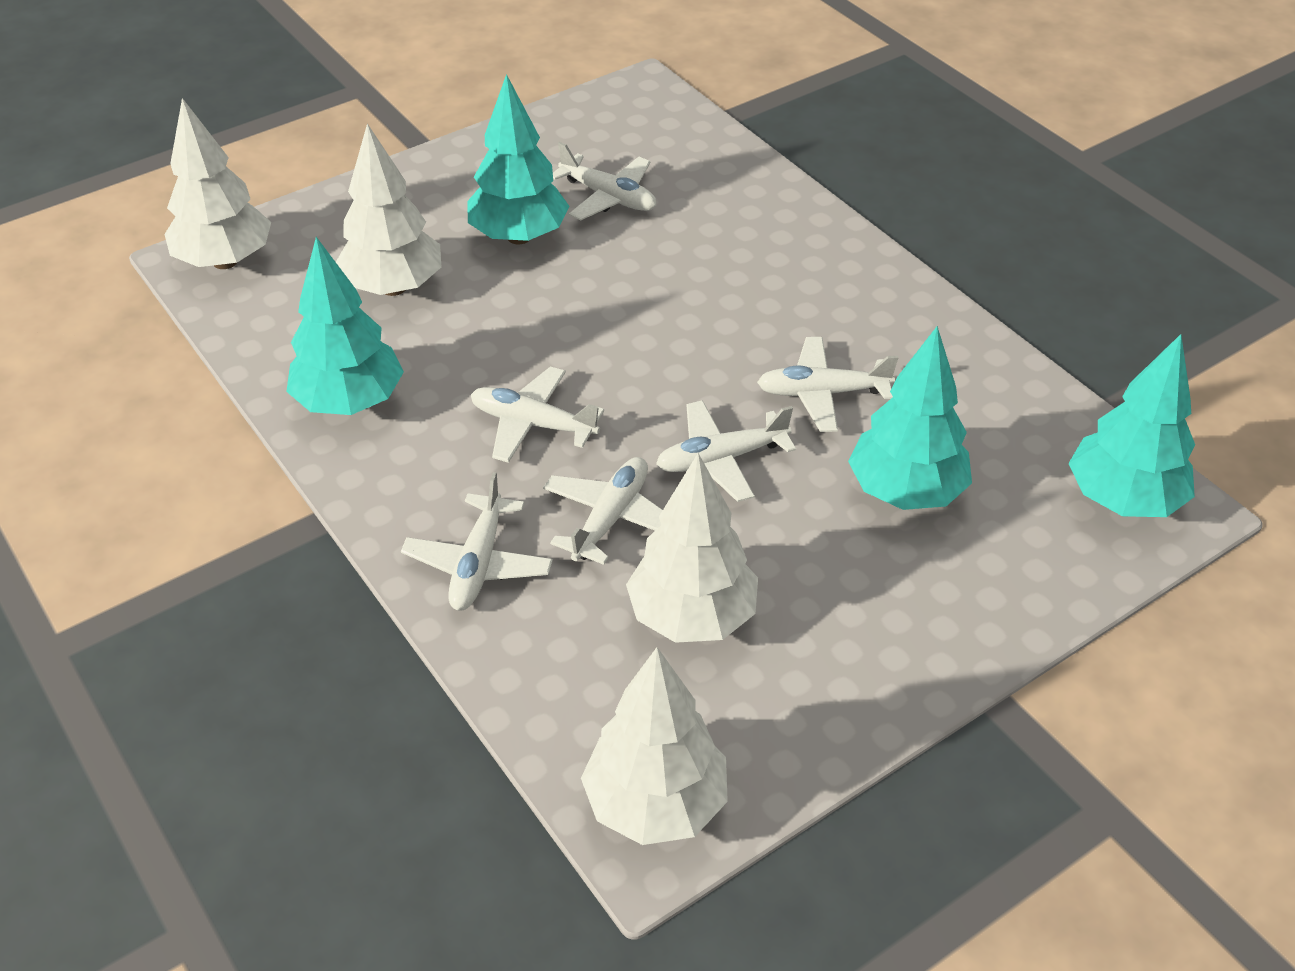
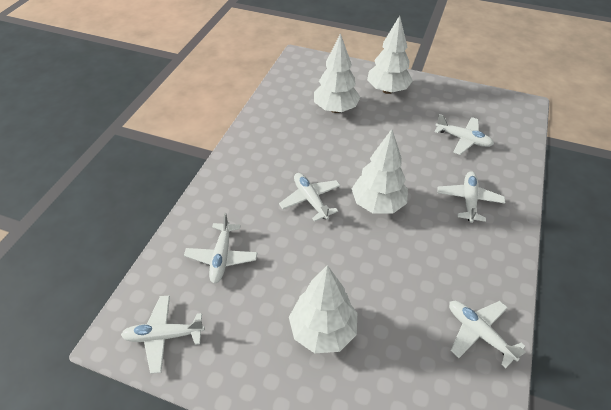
turquoise tree: 4 -> 0

